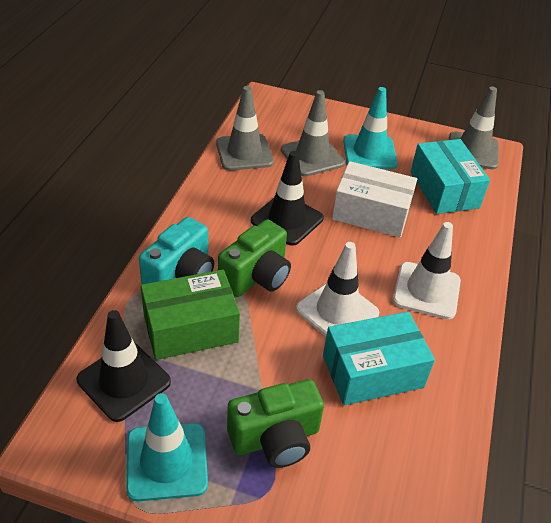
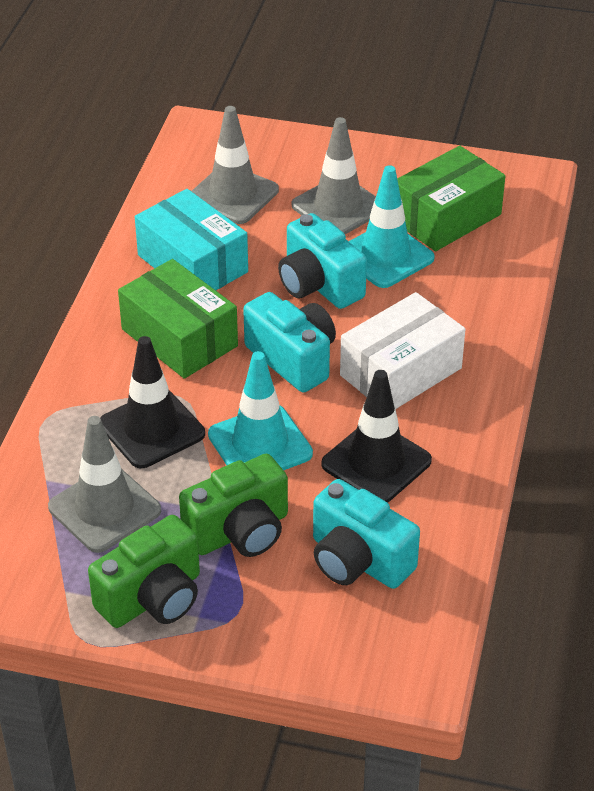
green box: 1 -> 2
turquoise box: 2 -> 1
turquoise camera: 1 -> 3
white traffic cone: 2 -> 0

